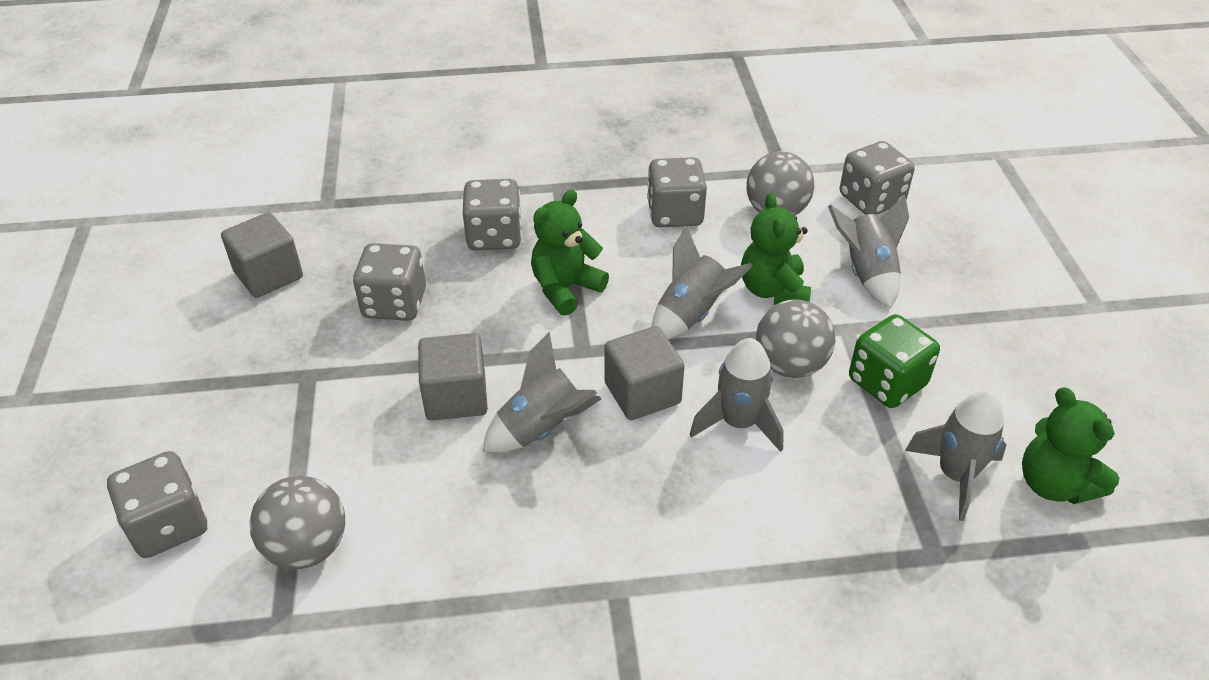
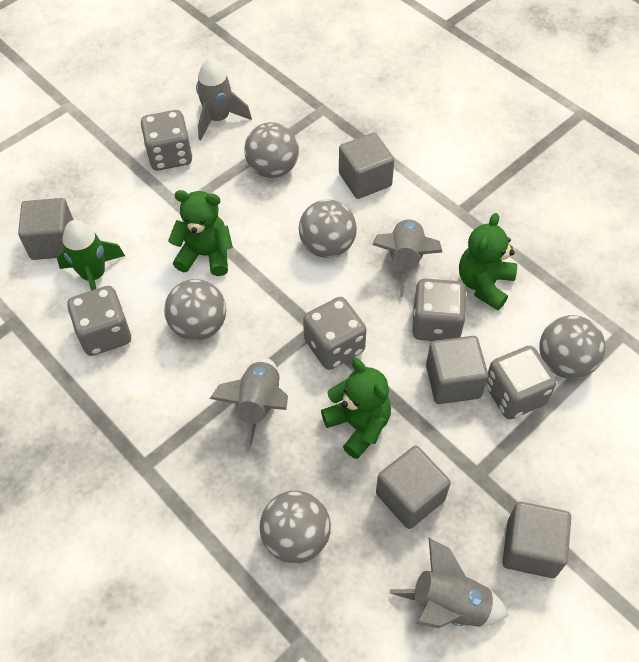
green dice: 1 -> 0
green rocket: 0 -> 1
grey ball: 3 -> 5
grey cube: 3 -> 5
grey rocket: 5 -> 4

